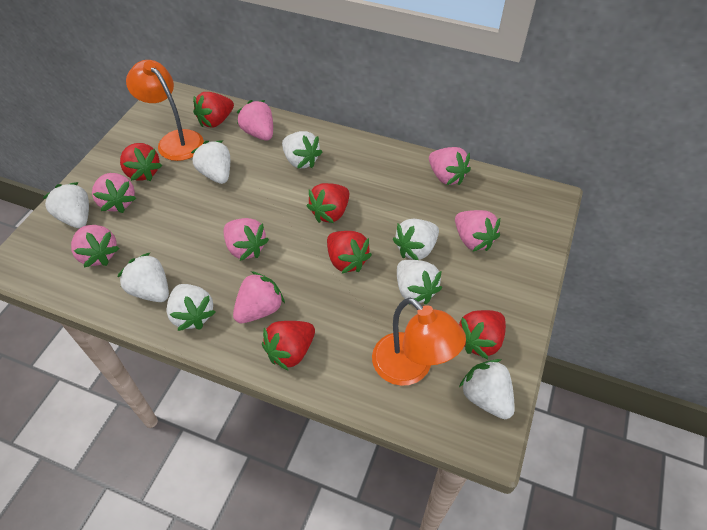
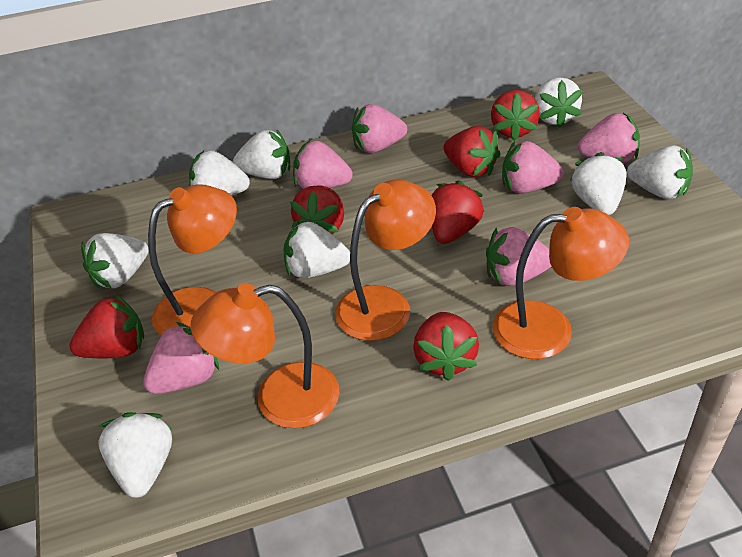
orange lamp: 2 -> 4
pink strawberry: 7 -> 6

